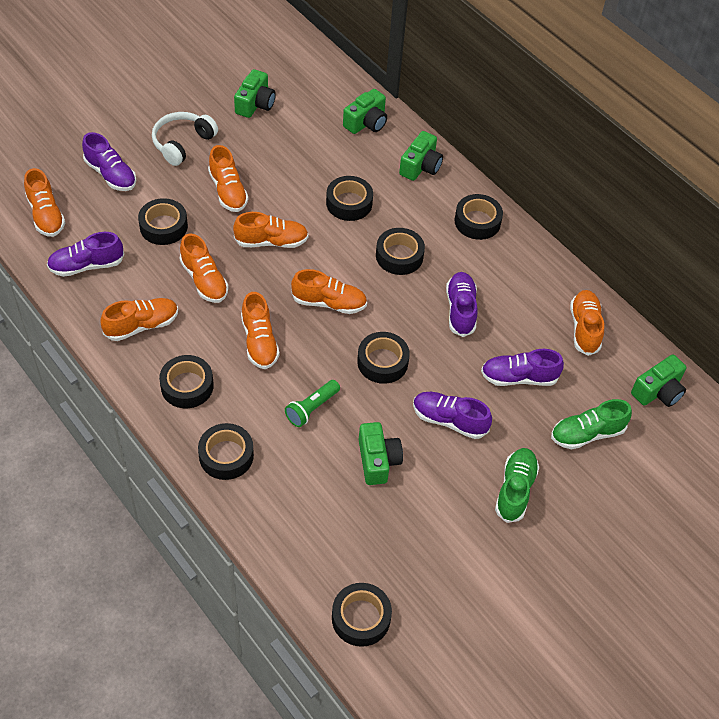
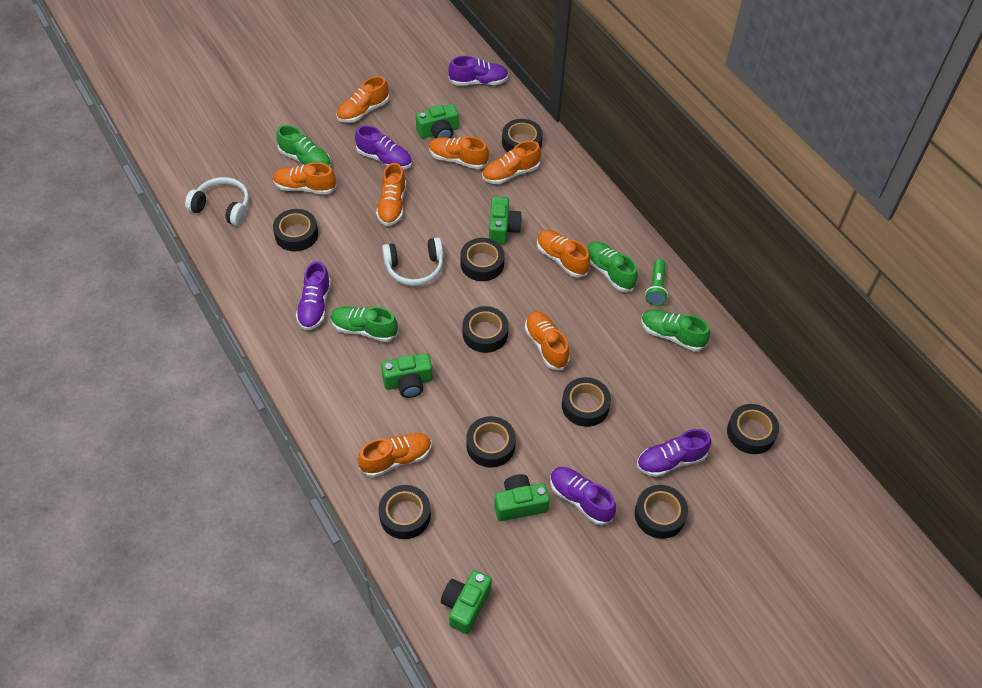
black tape: 8 -> 9
green shoe: 2 -> 4
white headphones: 1 -> 2

